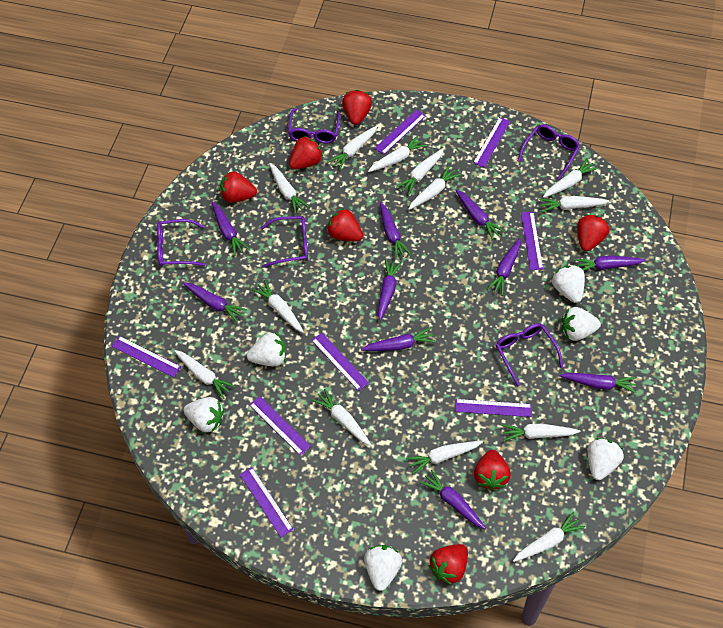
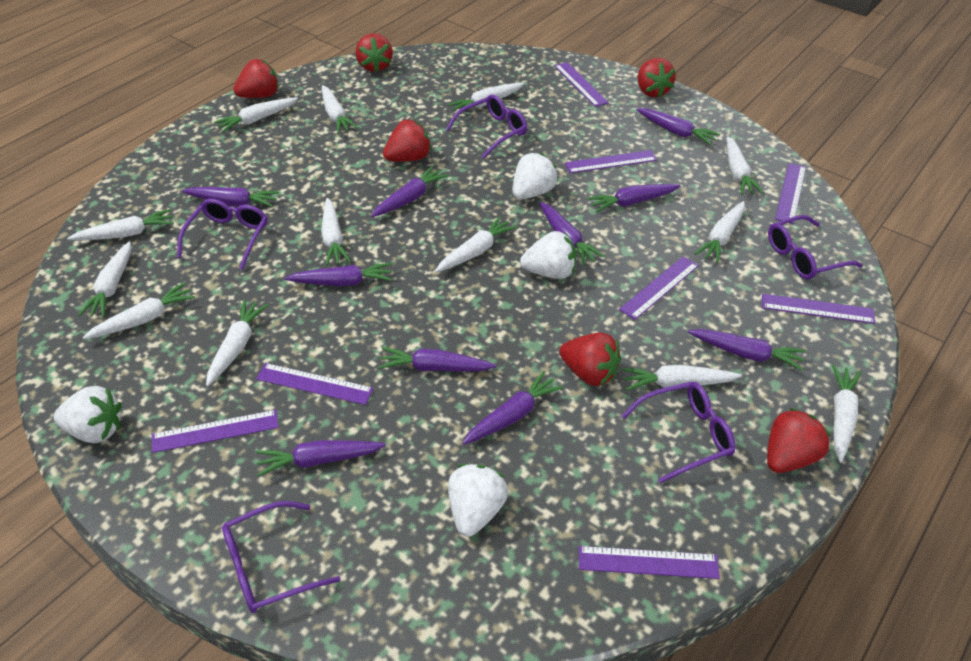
red strawberry: 7 -> 6
white strawberry: 6 -> 4

